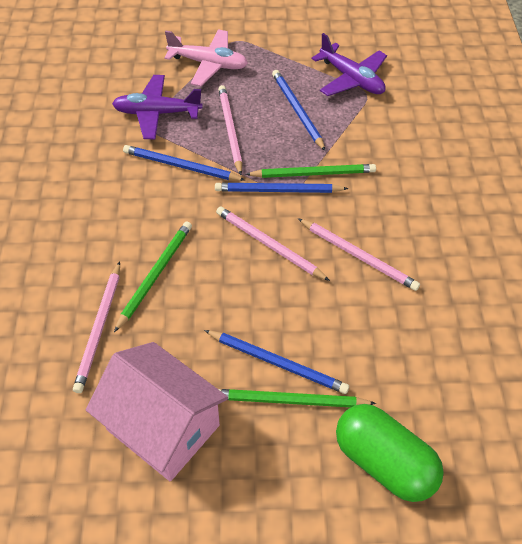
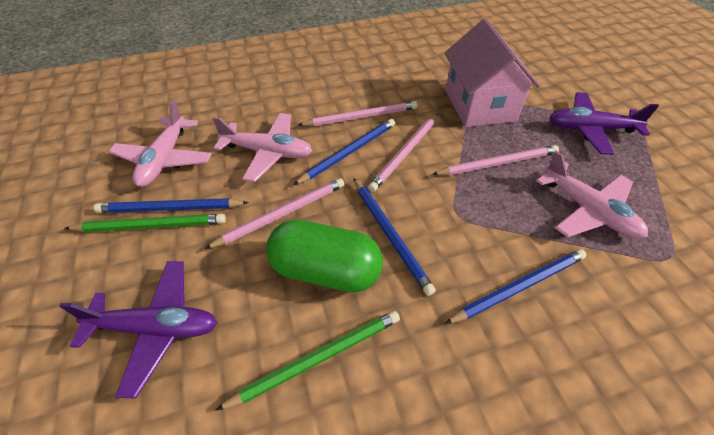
green pencil: 3 -> 2
pink plane: 1 -> 3

